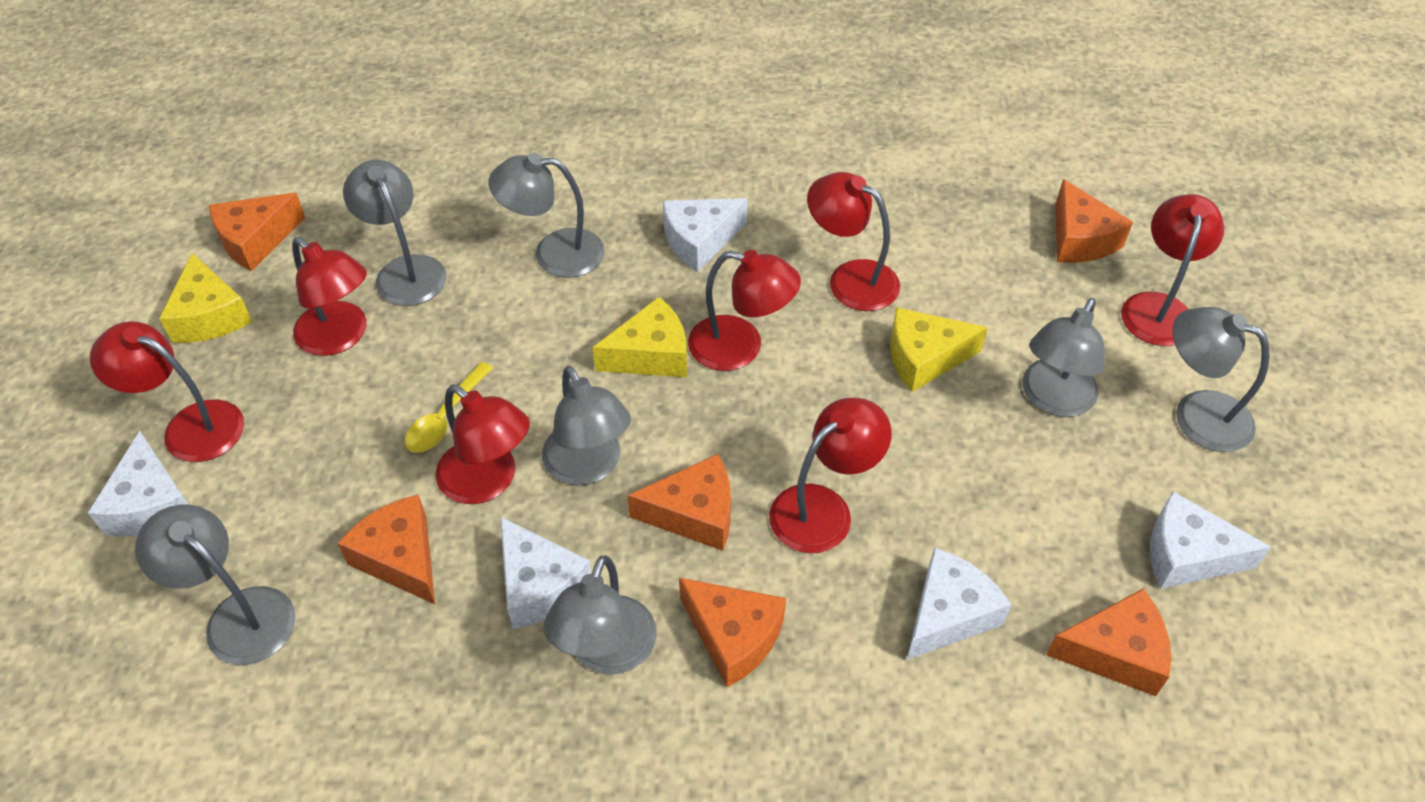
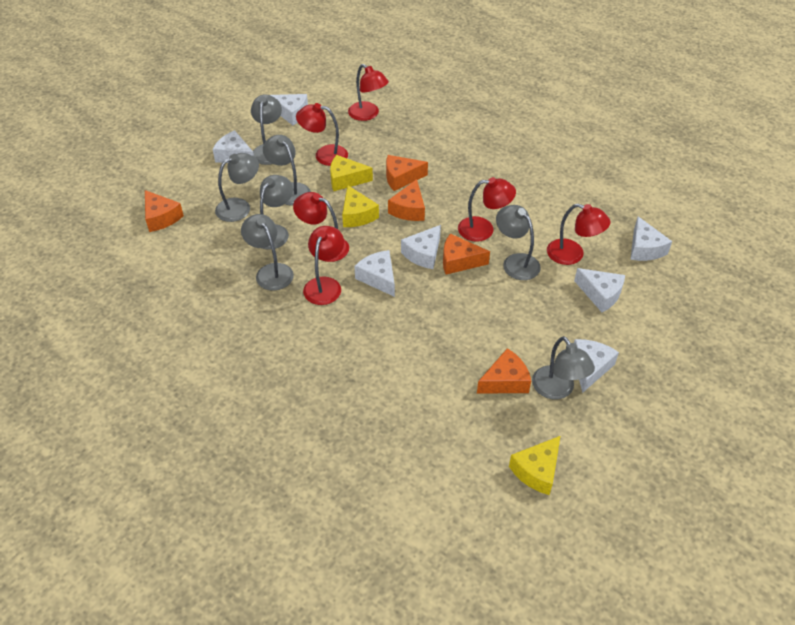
orange cheese: 6 -> 5
red lamp: 7 -> 6
white cheese: 5 -> 7
yellow spoon: 1 -> 0

